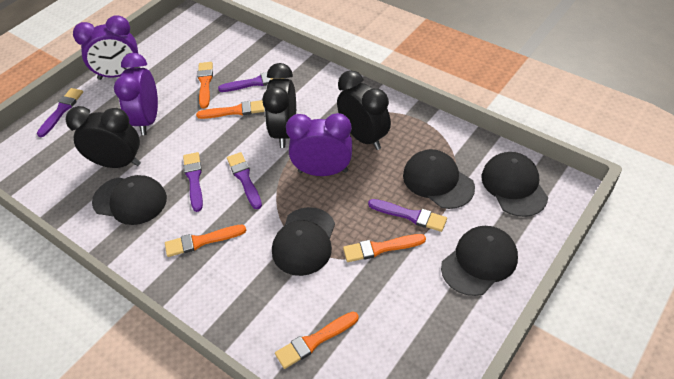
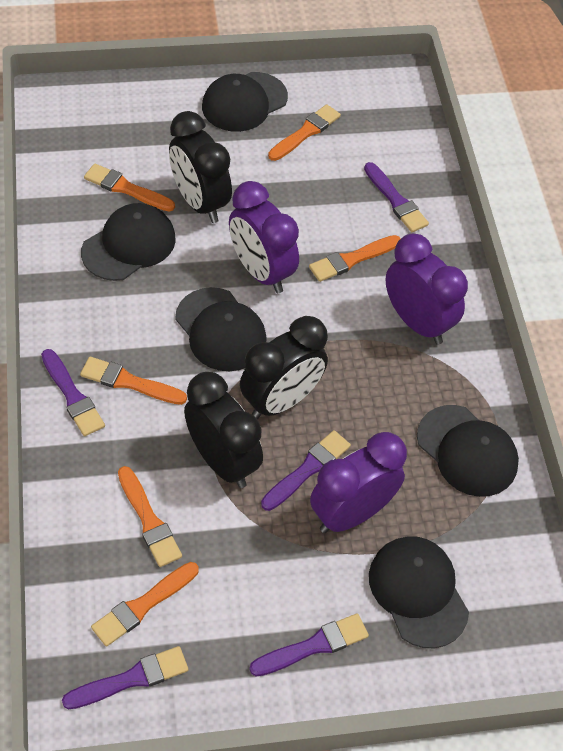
orange brush: 5 -> 6

